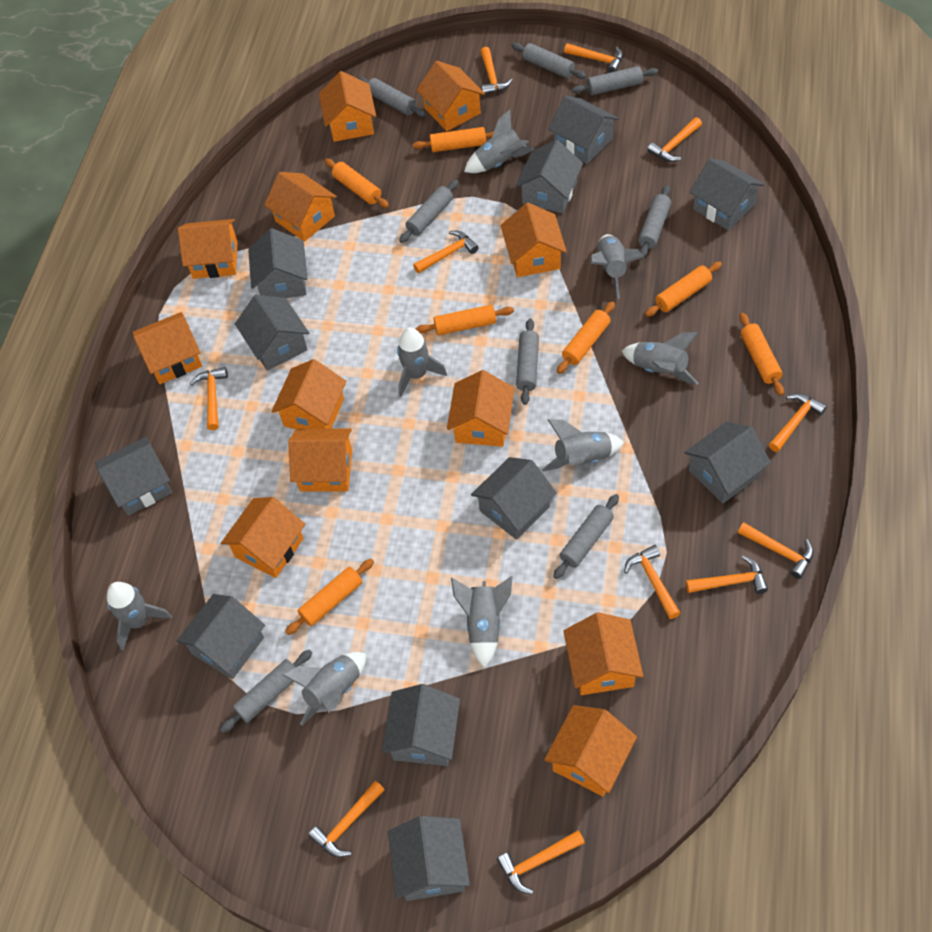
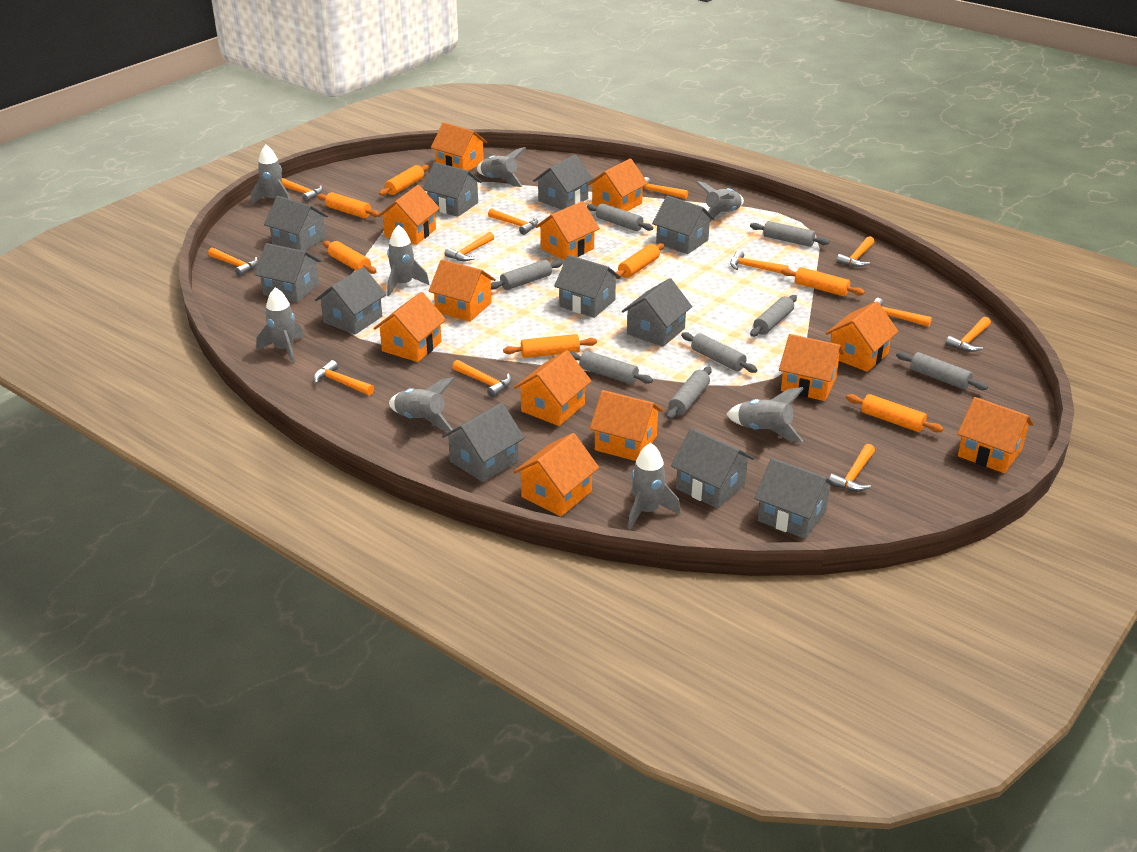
orange hammer: 11 -> 12

